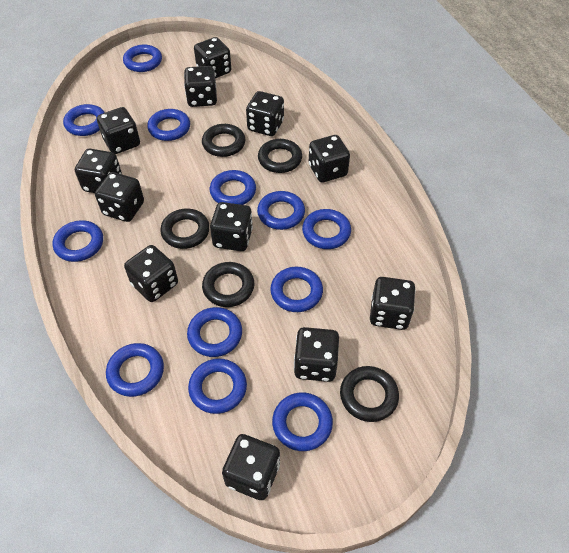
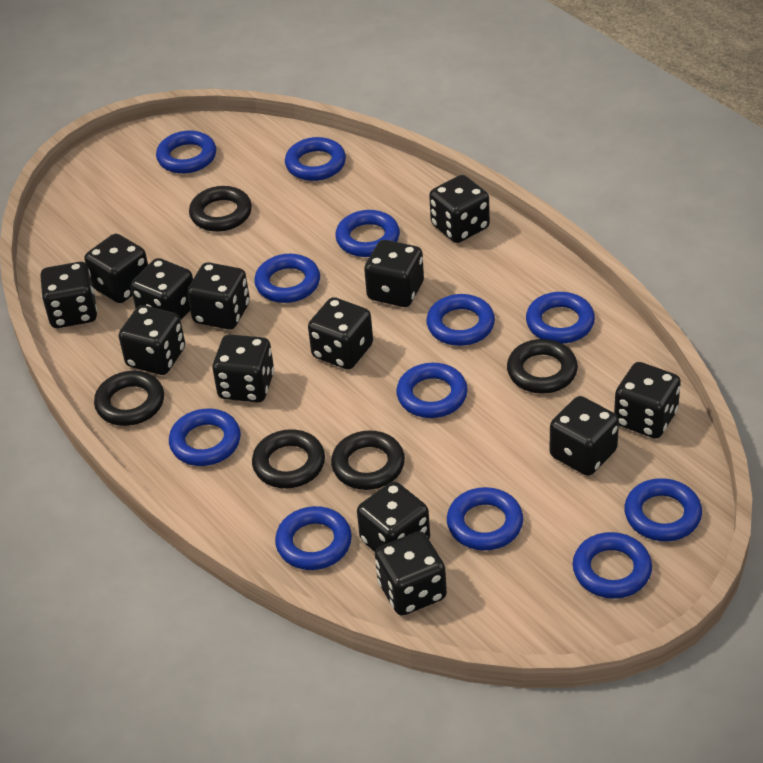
black dice: 12 -> 13

